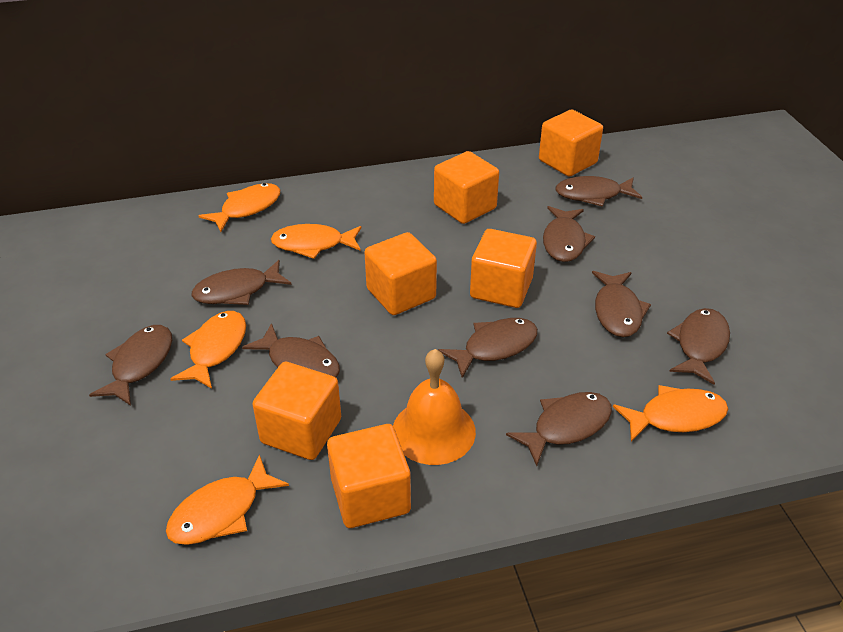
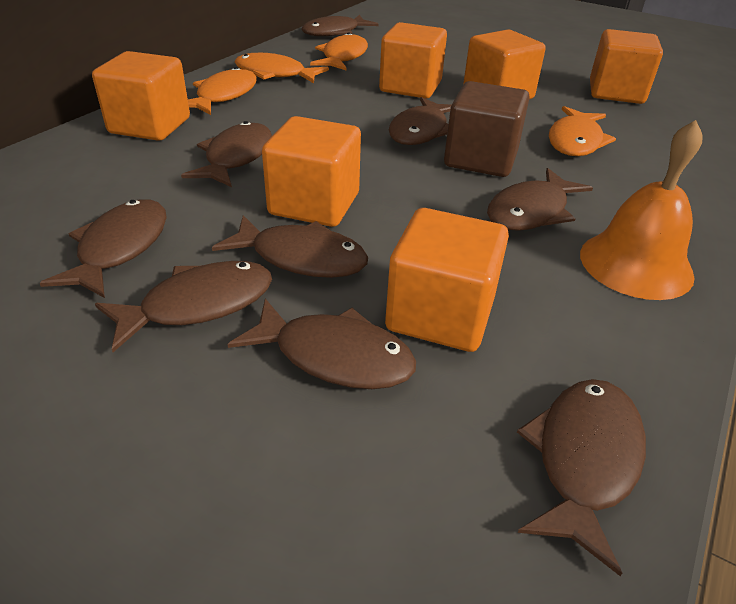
brown cube: 0 -> 1
orange fish: 5 -> 4

